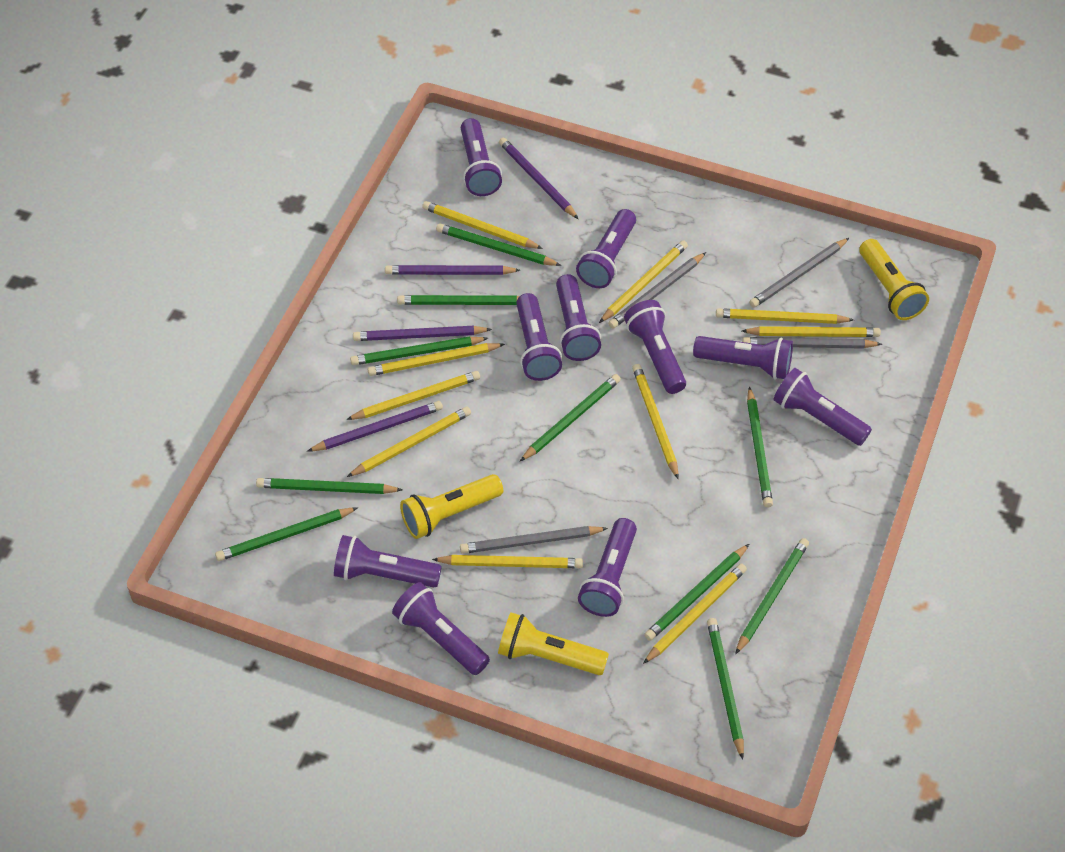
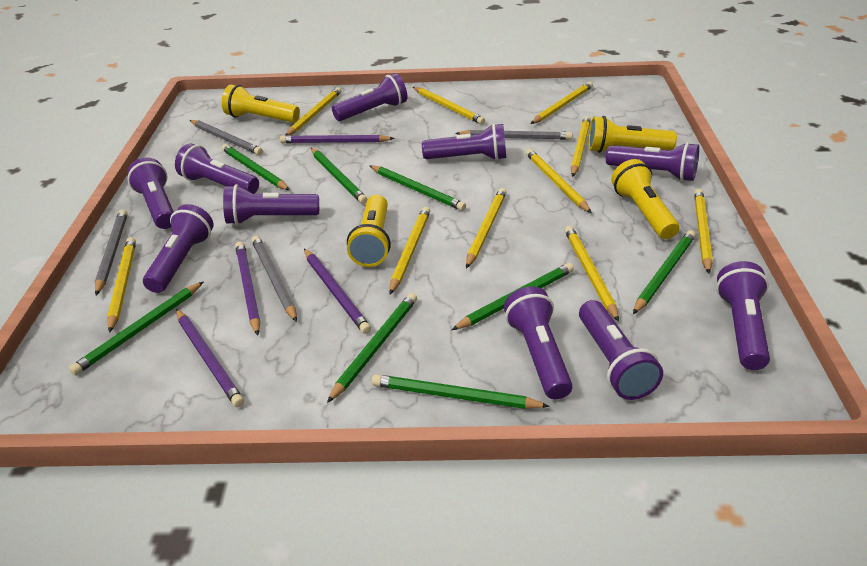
green pencil: 10 -> 8
yellow flashlight: 3 -> 4

